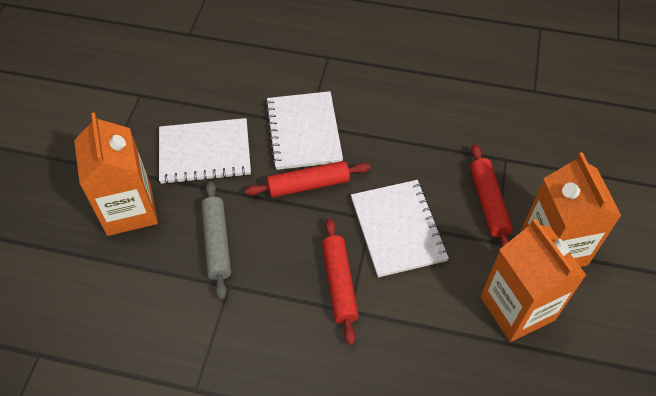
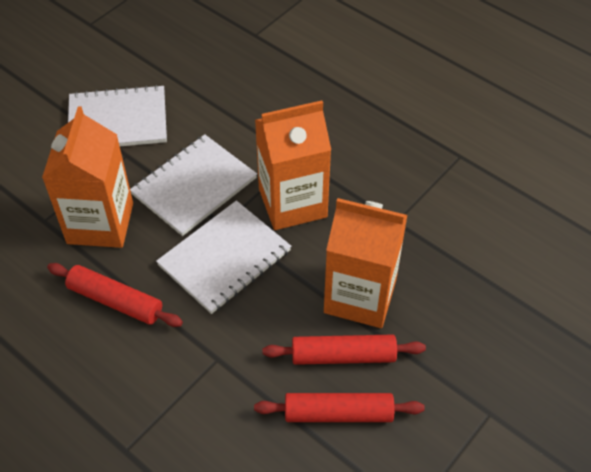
grey rolling pin: 1 -> 0

